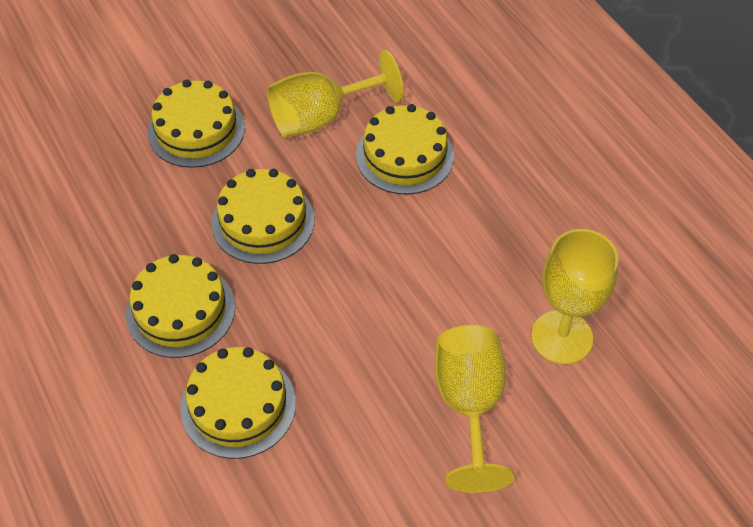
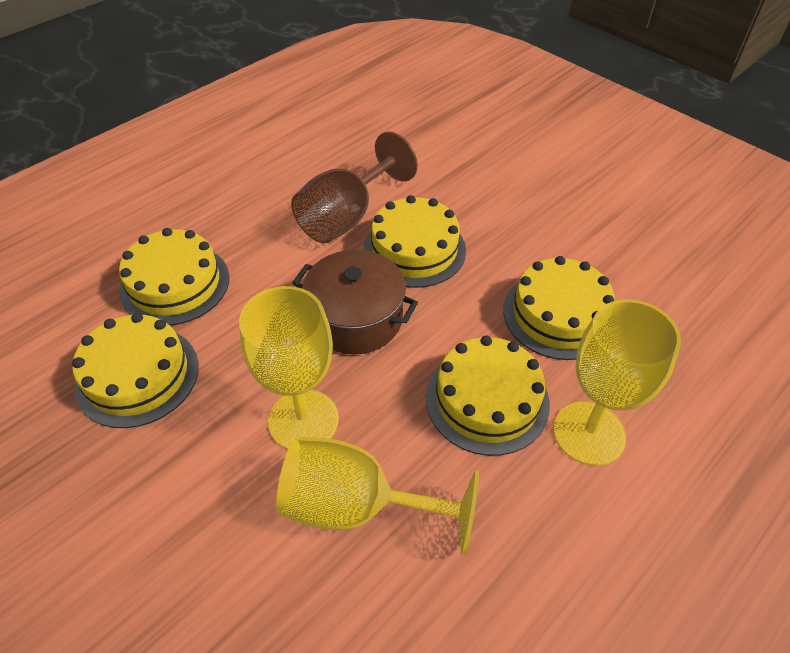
brown goblet: 0 -> 1
brown pot: 0 -> 1

